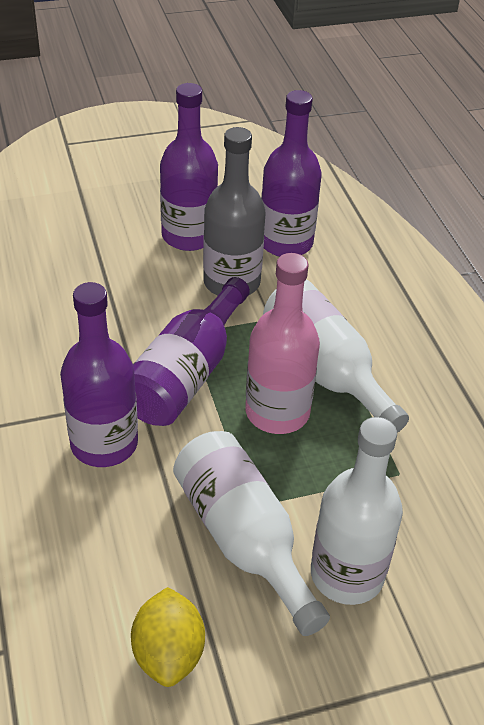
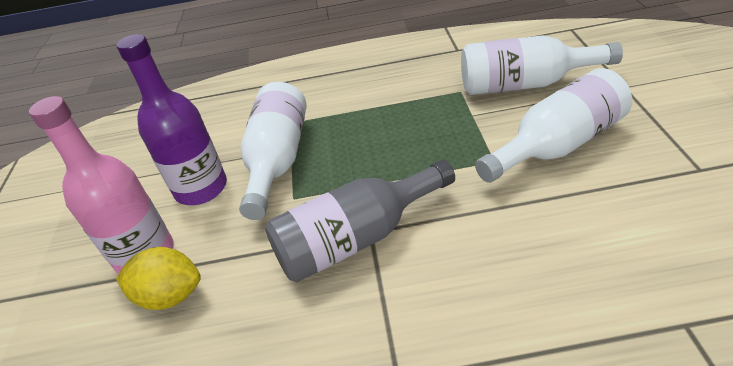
purple bottle: 4 -> 1

